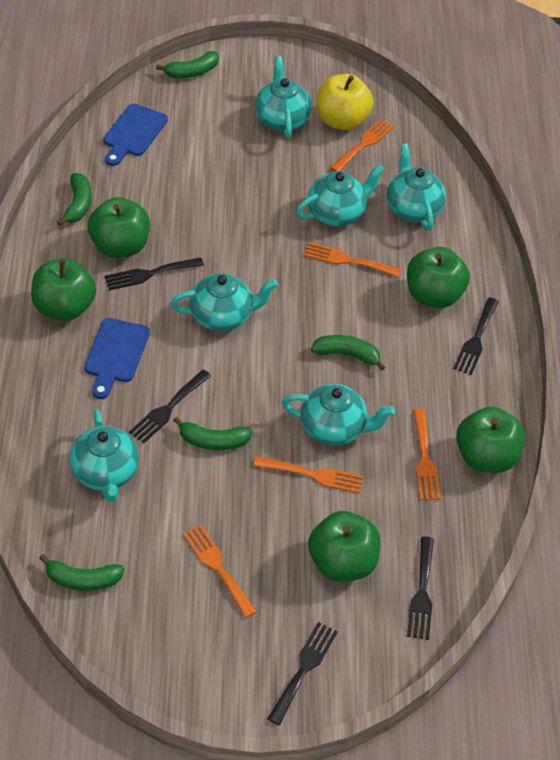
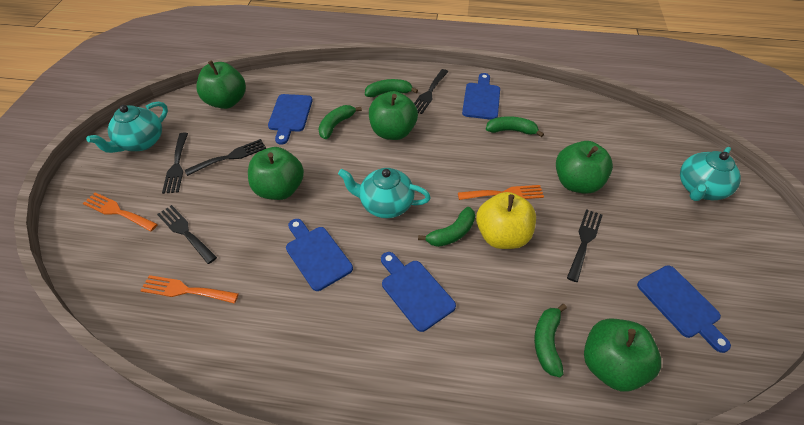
blue cutting board: 2 -> 5
orange fork: 5 -> 3
turquoise teapot: 6 -> 3

